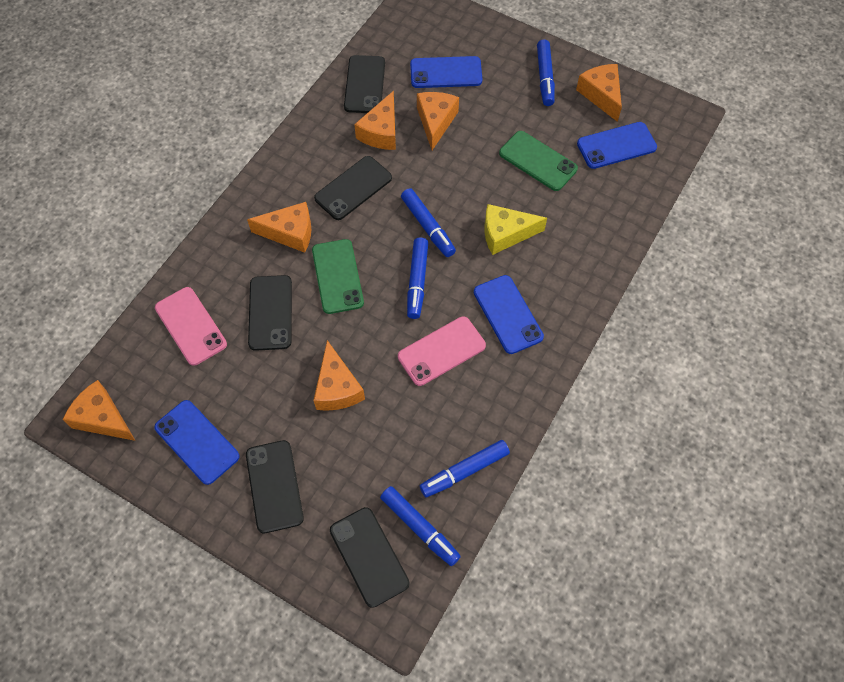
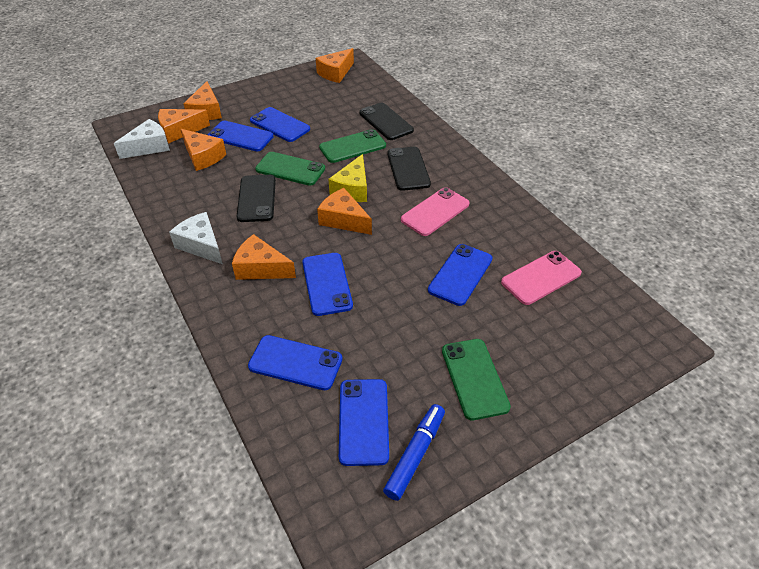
black phone: 5 -> 3
blue marker: 5 -> 1
blue phone: 4 -> 6
green phone: 2 -> 3
white cheese: 0 -> 2

